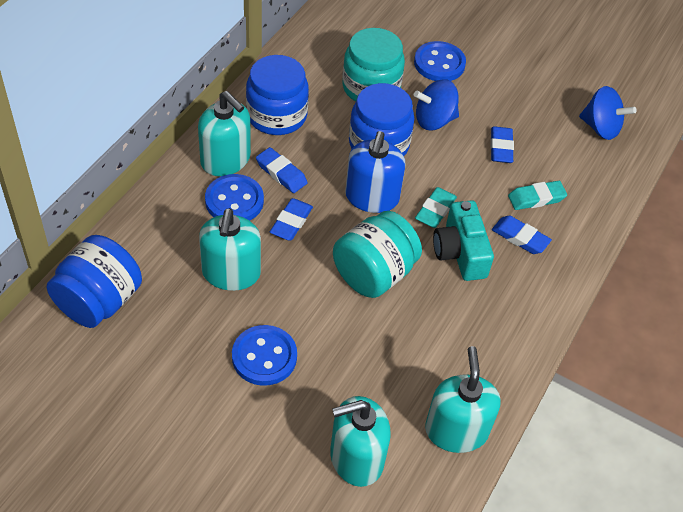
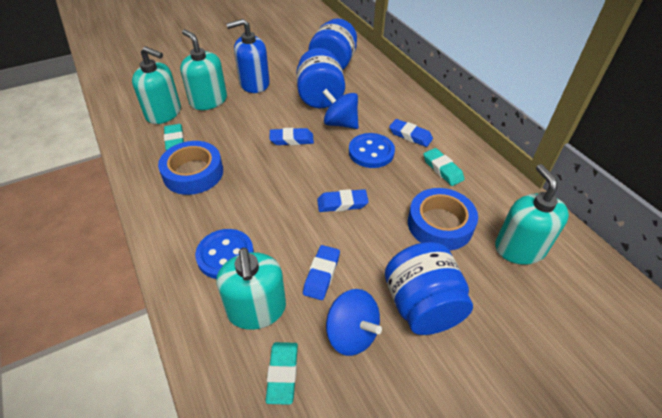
blue button: 3 -> 2
blue tape: 0 -> 2
turquoise camera: 1 -> 0
turquoise eraser: 2 -> 3
turquoise jar: 2 -> 0

